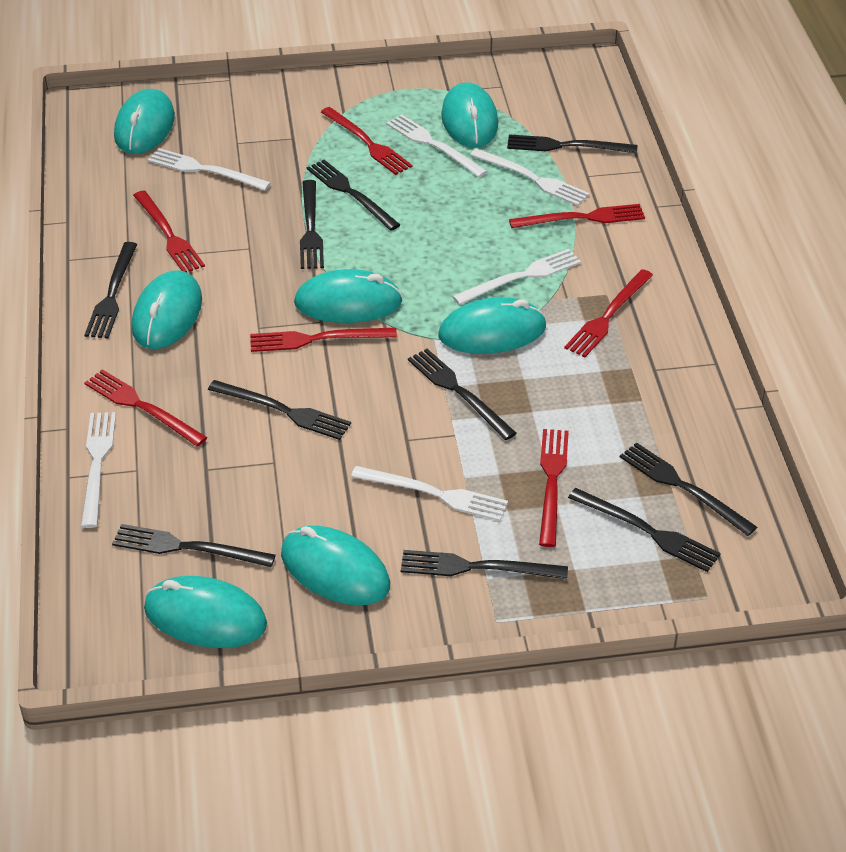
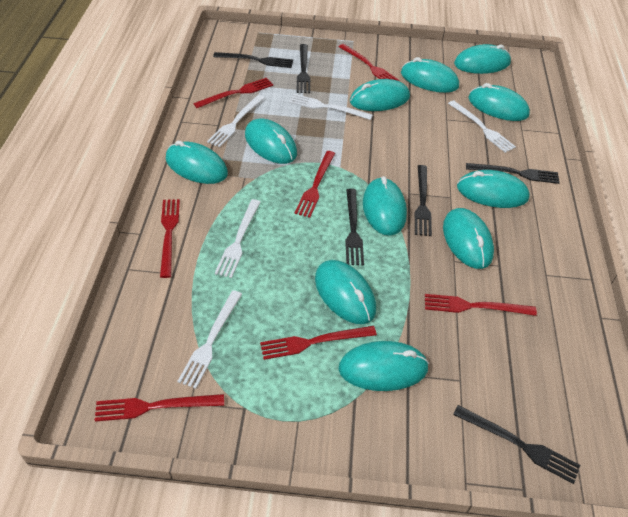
black fork: 10 -> 6
turquoise mouse: 7 -> 11
white fork: 6 -> 5

